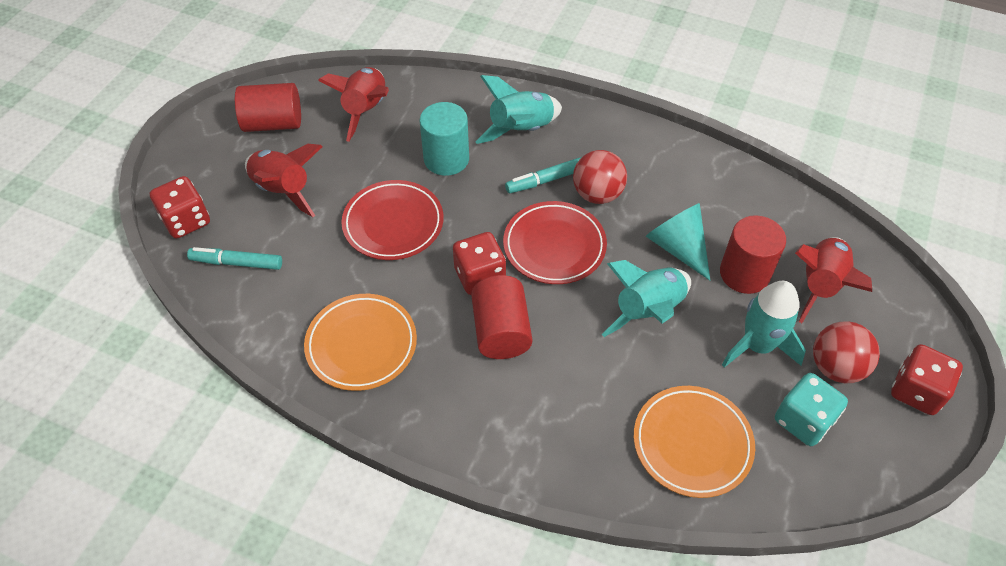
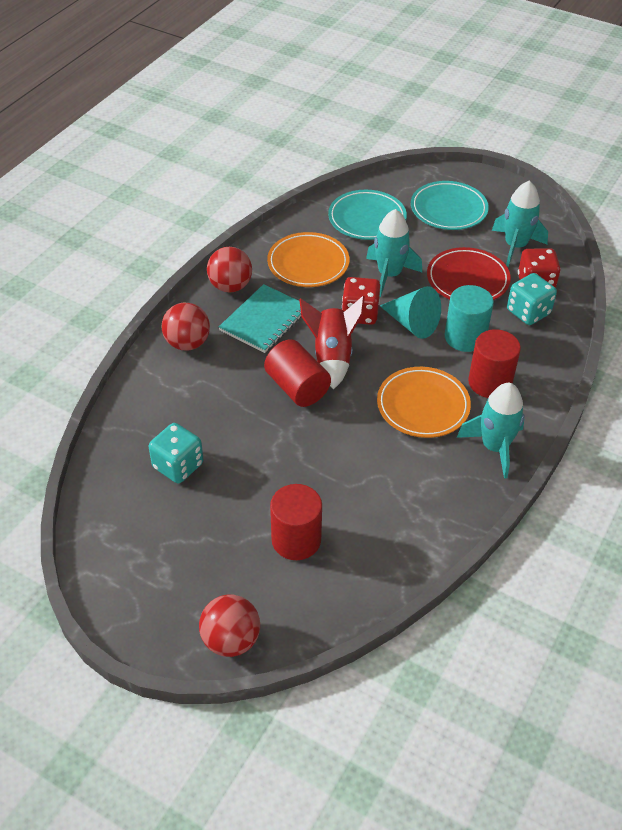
red ball: 2 -> 3
red dice: 3 -> 2
red plate: 2 -> 1
red rocket: 3 -> 1
turquoise dice: 1 -> 2
turquoise marker: 2 -> 0
turquoise notebook: 0 -> 1
turquoise plate: 0 -> 2

